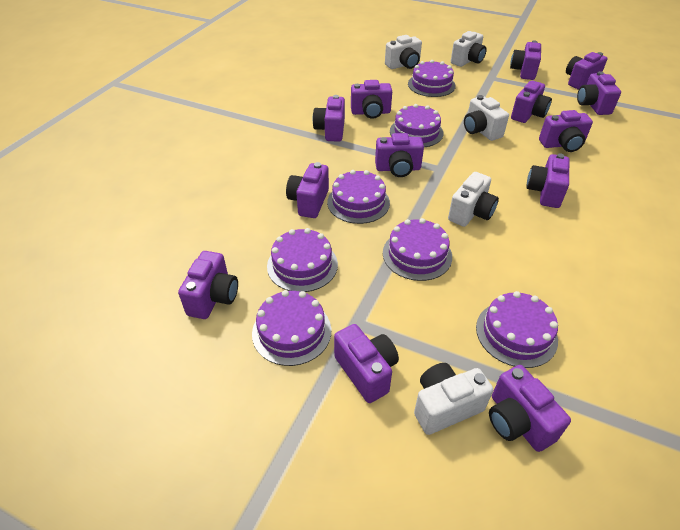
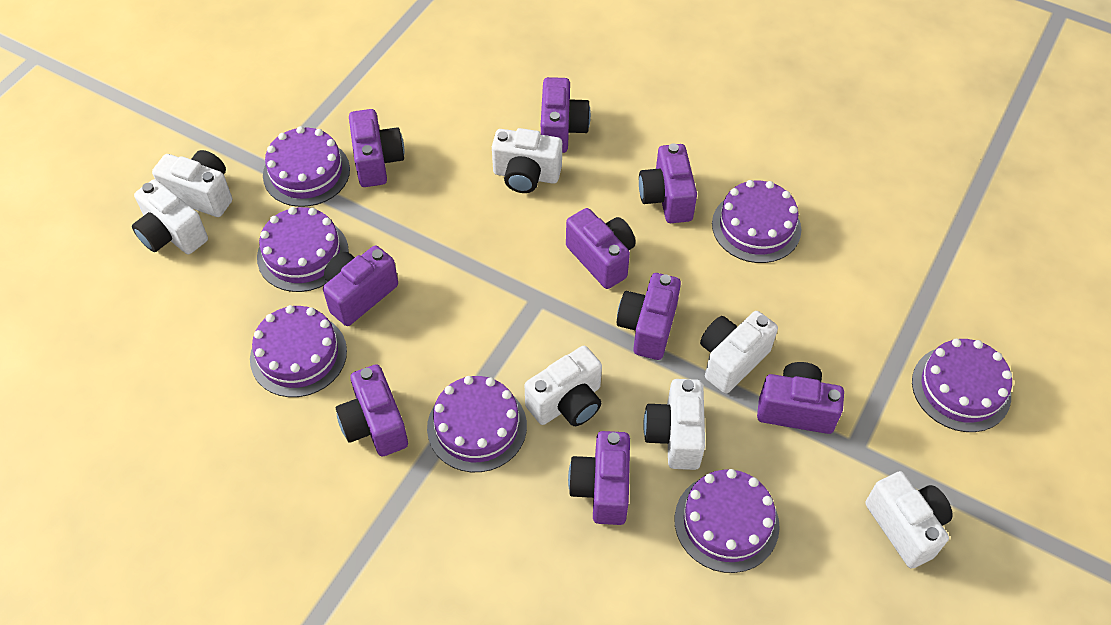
purple camera: 13 -> 9
white camera: 5 -> 7

